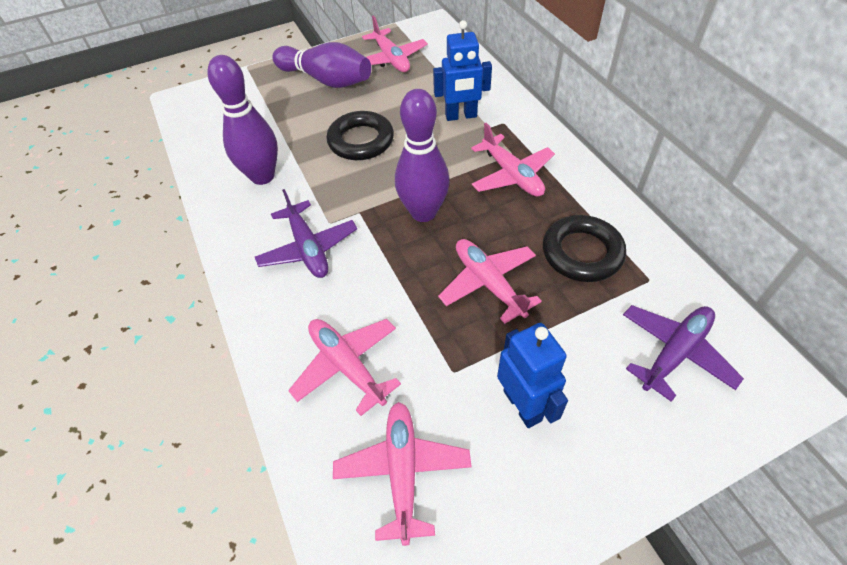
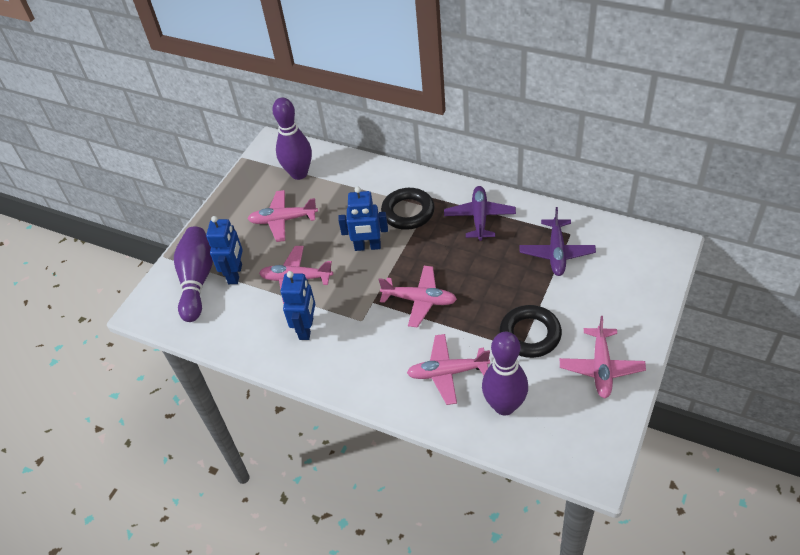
blue robot: 2 -> 3

